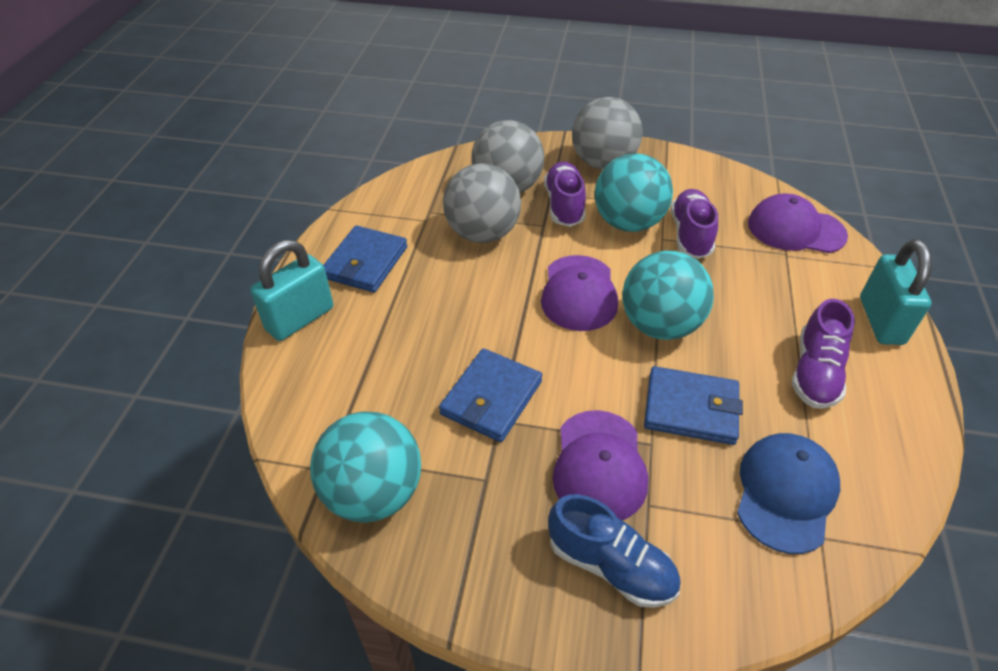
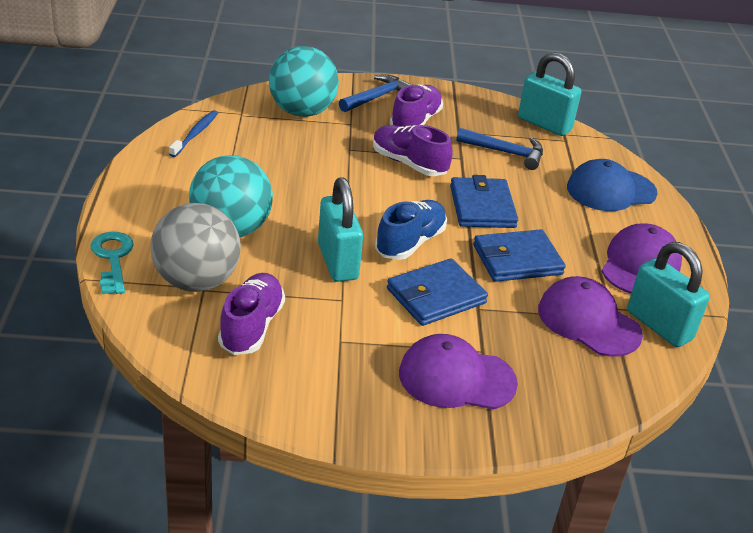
blue hammer: 0 -> 2
blue toothbrush: 0 -> 1
grey ball: 3 -> 1
turquoise ball: 3 -> 2
turquoise key: 0 -> 1
turquoise padlock: 2 -> 3

